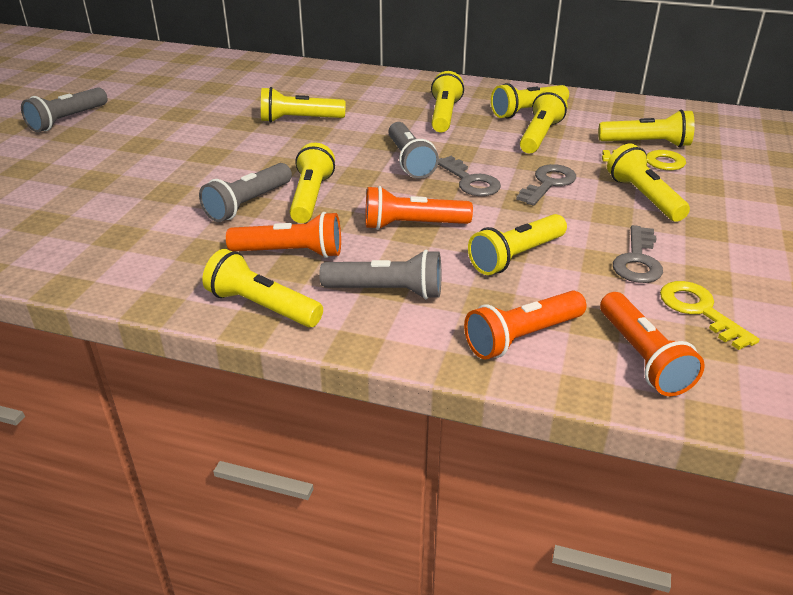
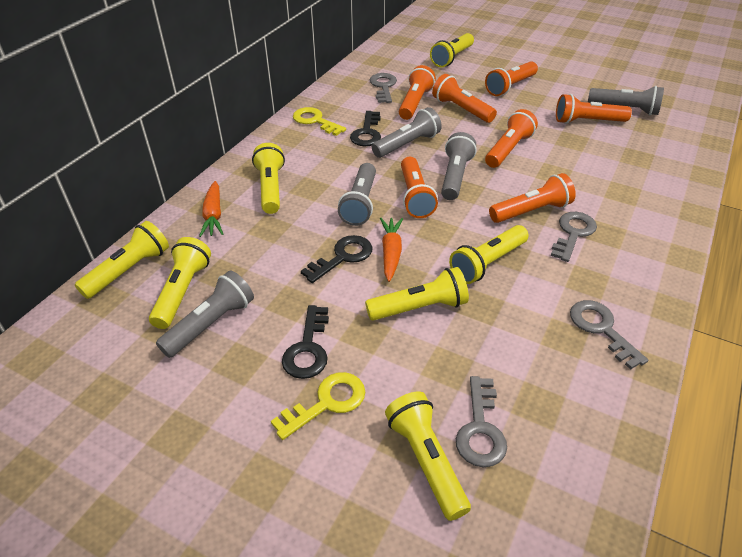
black key: 0 -> 3
grey flashlight: 4 -> 5
grey key: 3 -> 4
orange carrot: 0 -> 2
orange flashlight: 4 -> 7
yellow flashlight: 9 -> 7

